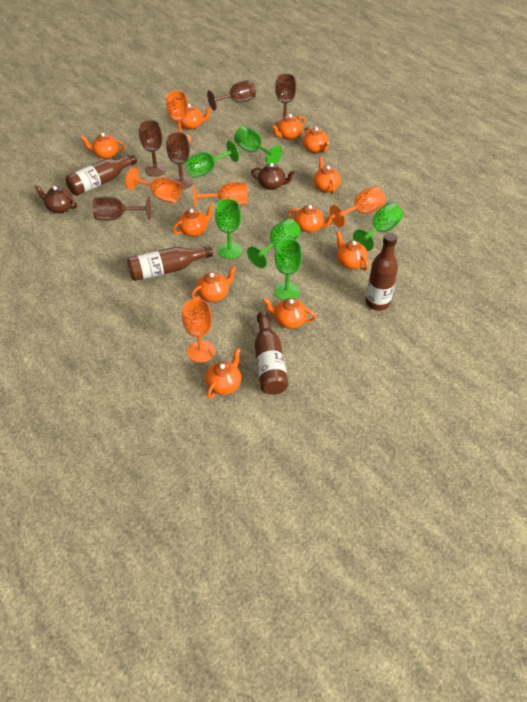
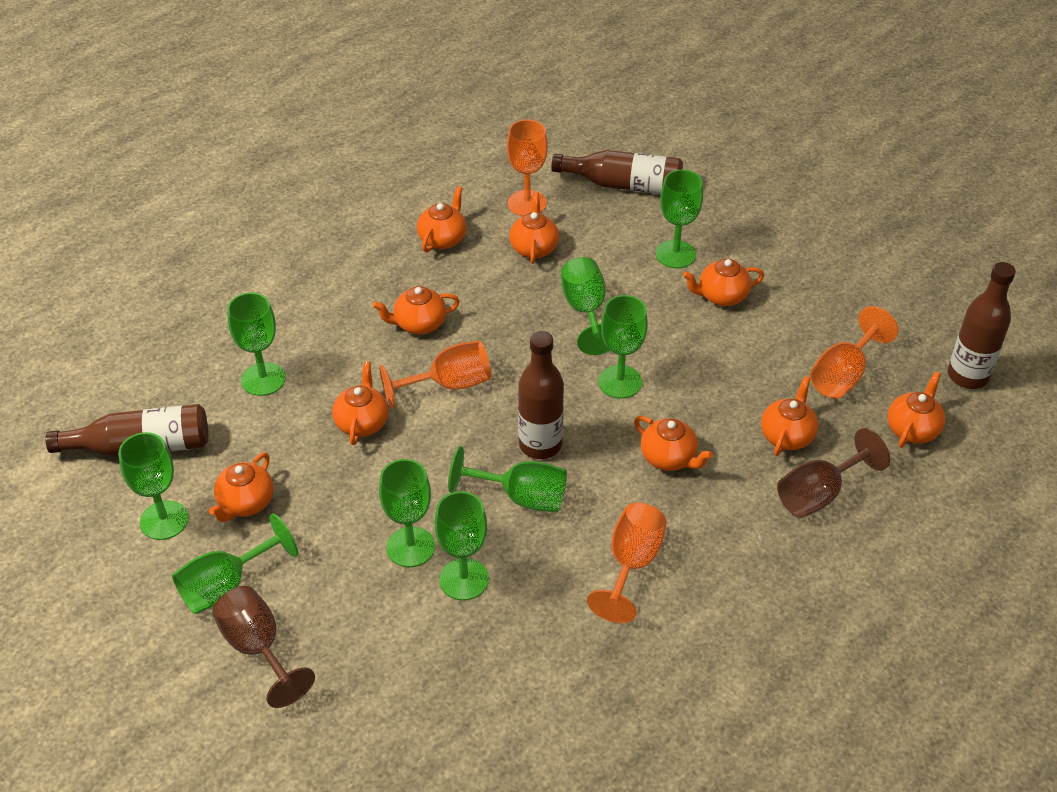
brown goblet: 5 -> 2
brown teapot: 2 -> 0
green goblet: 6 -> 9
orange goblet: 5 -> 4
orange teapot: 11 -> 9

